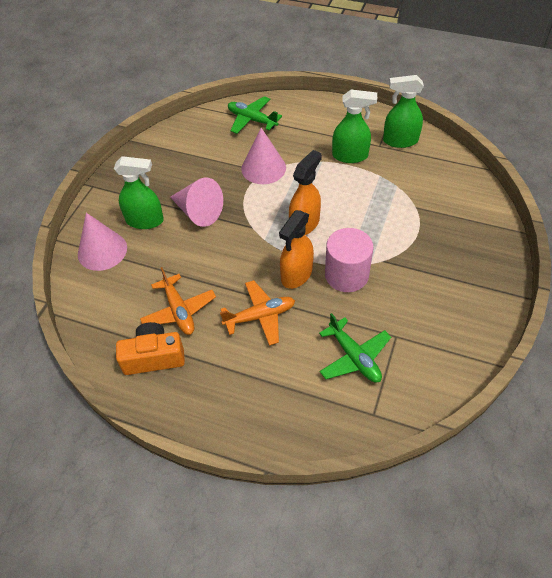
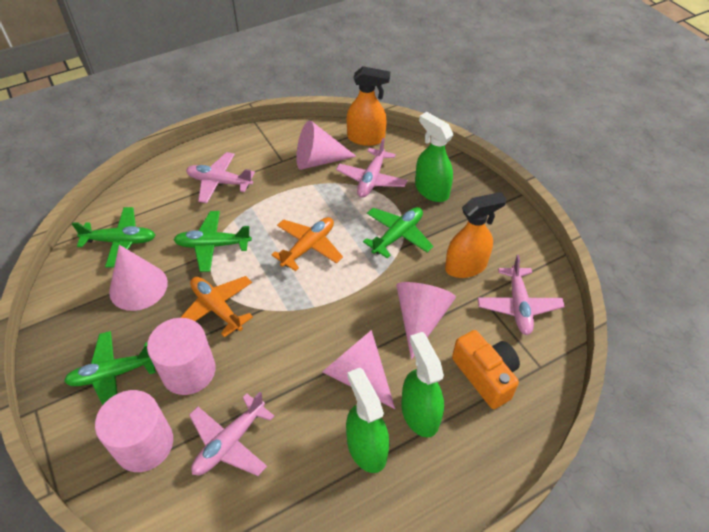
green plane: 2 -> 4
pink cone: 3 -> 4
pink cylinder: 1 -> 2
pink plane: 0 -> 4

